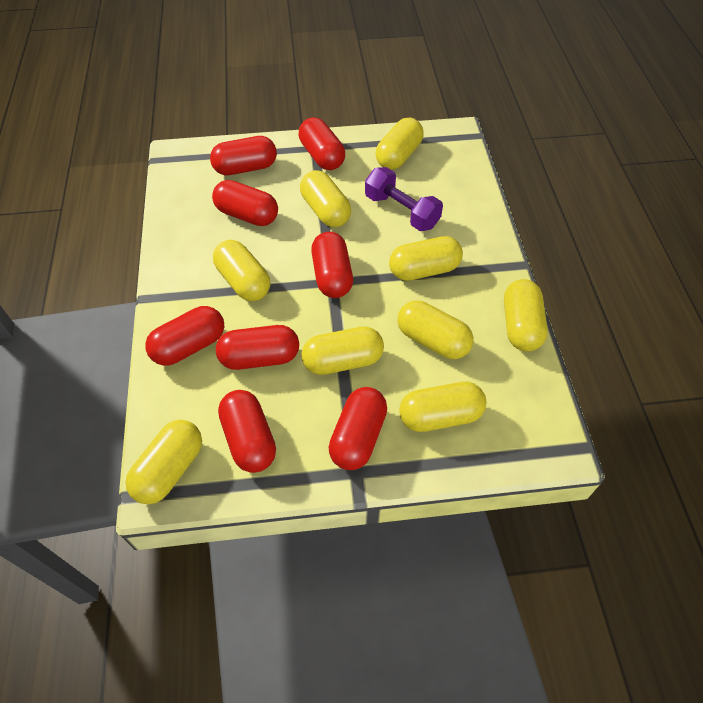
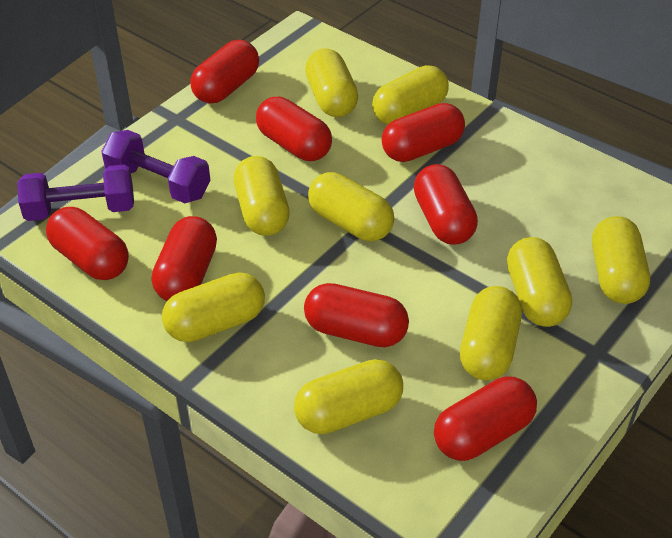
purple dumbbell: 1 -> 2

